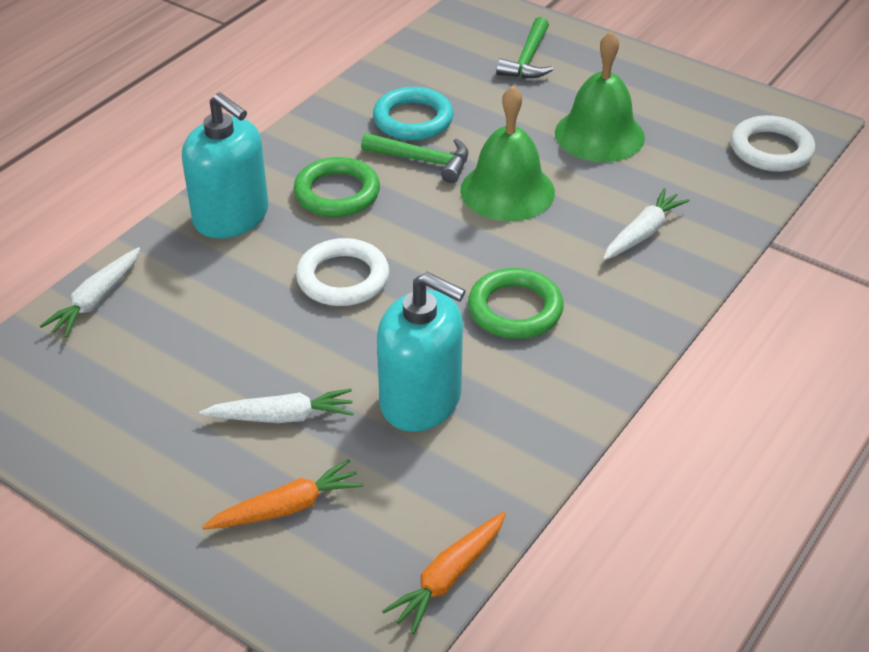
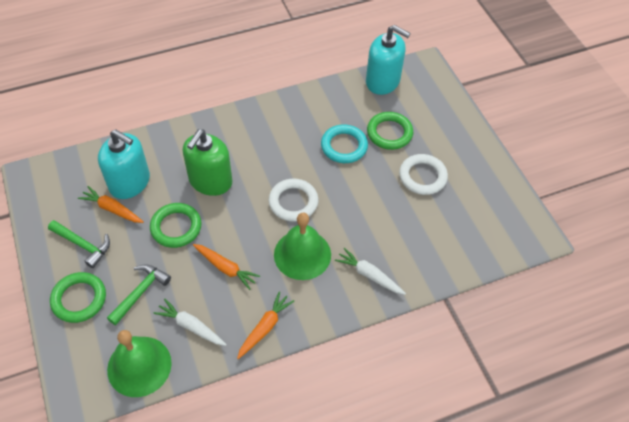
green ring: 2 -> 3
green soap dispenser: 0 -> 1
orange carrot: 2 -> 3
white carrot: 3 -> 2

